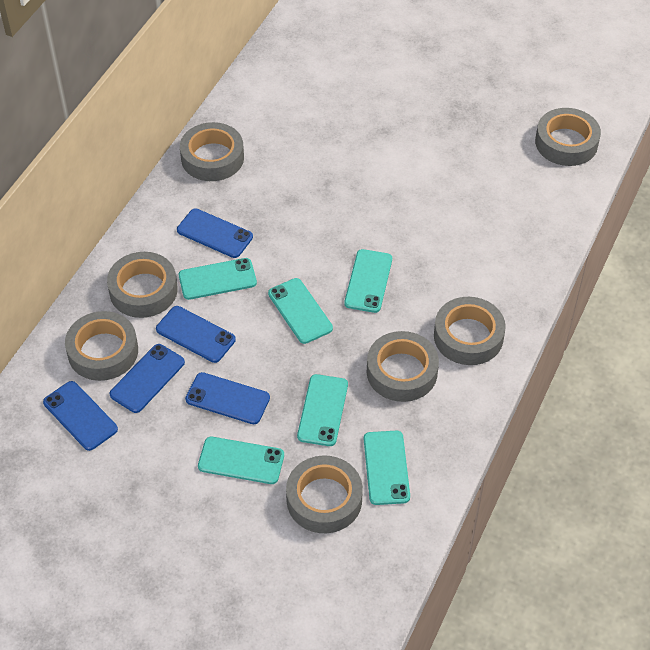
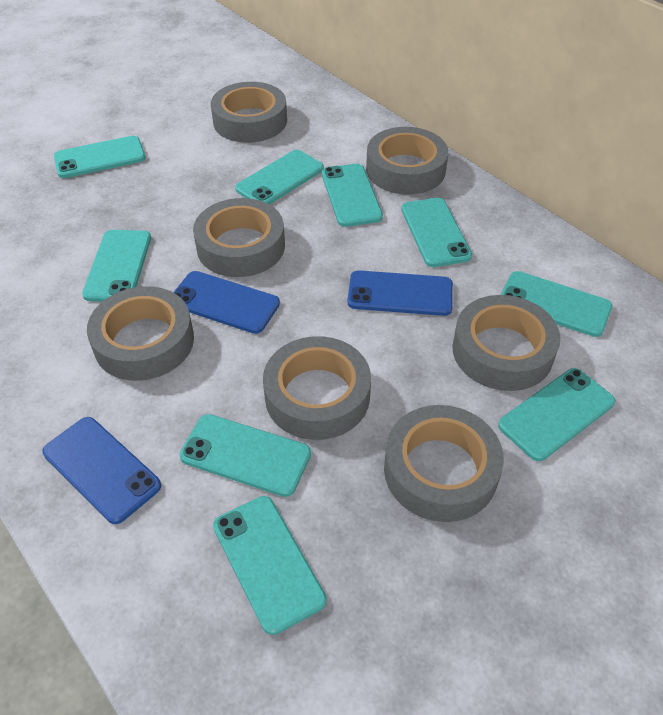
blue phone: 5 -> 3
turquoise phone: 6 -> 9

